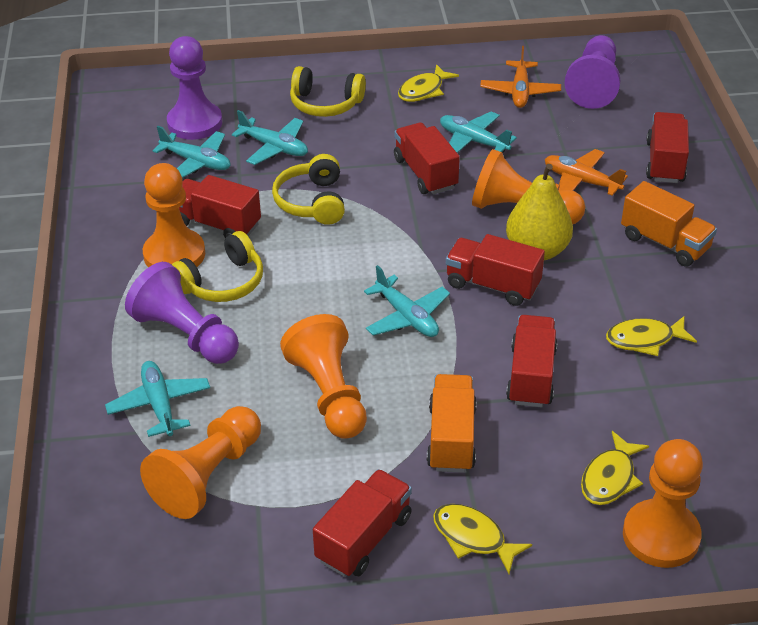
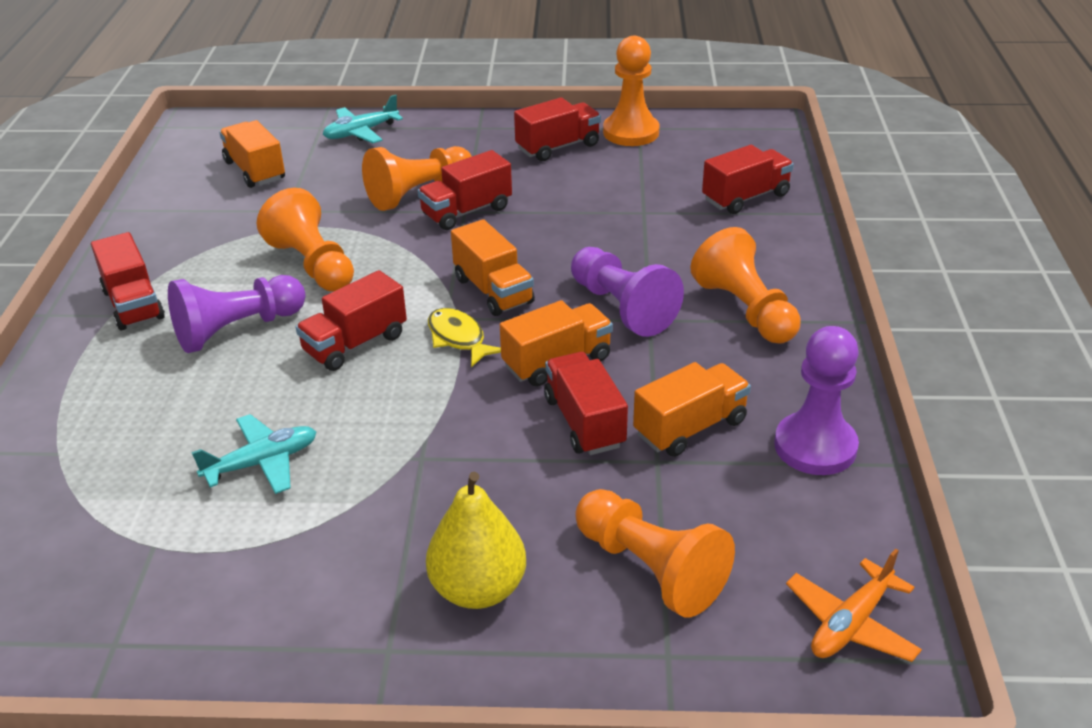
orange plane: 2 -> 1
orange truck: 2 -> 4
turquoise plane: 5 -> 2
yellow fish: 4 -> 1
yellow headphones: 3 -> 0

